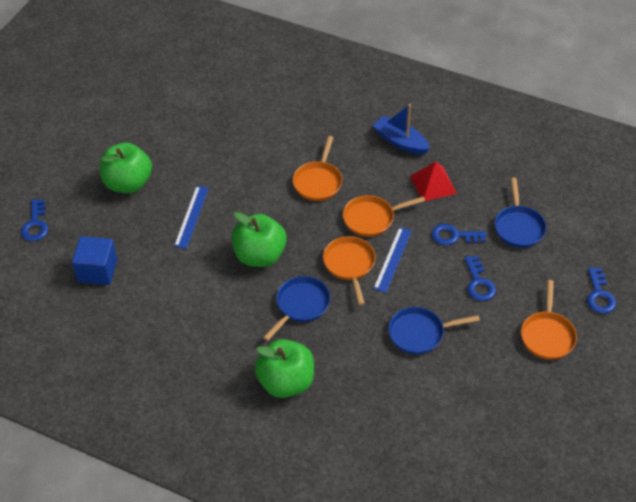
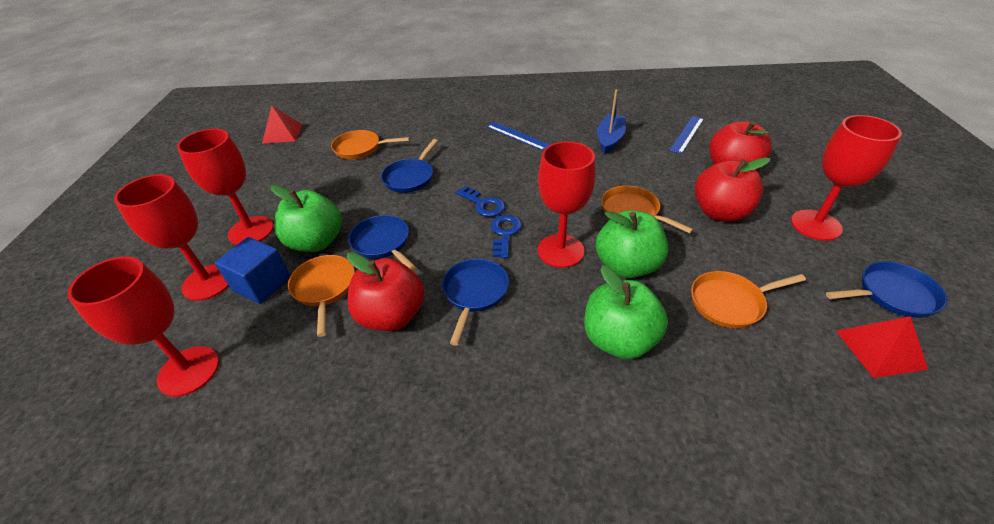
blue key: 4 -> 2
blue pan: 3 -> 4
red apple: 0 -> 3
red goblet: 0 -> 5
red pyramid: 1 -> 2

